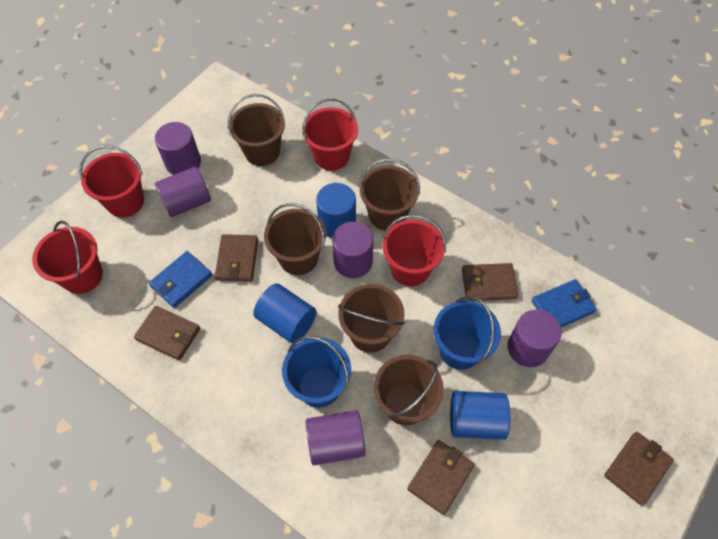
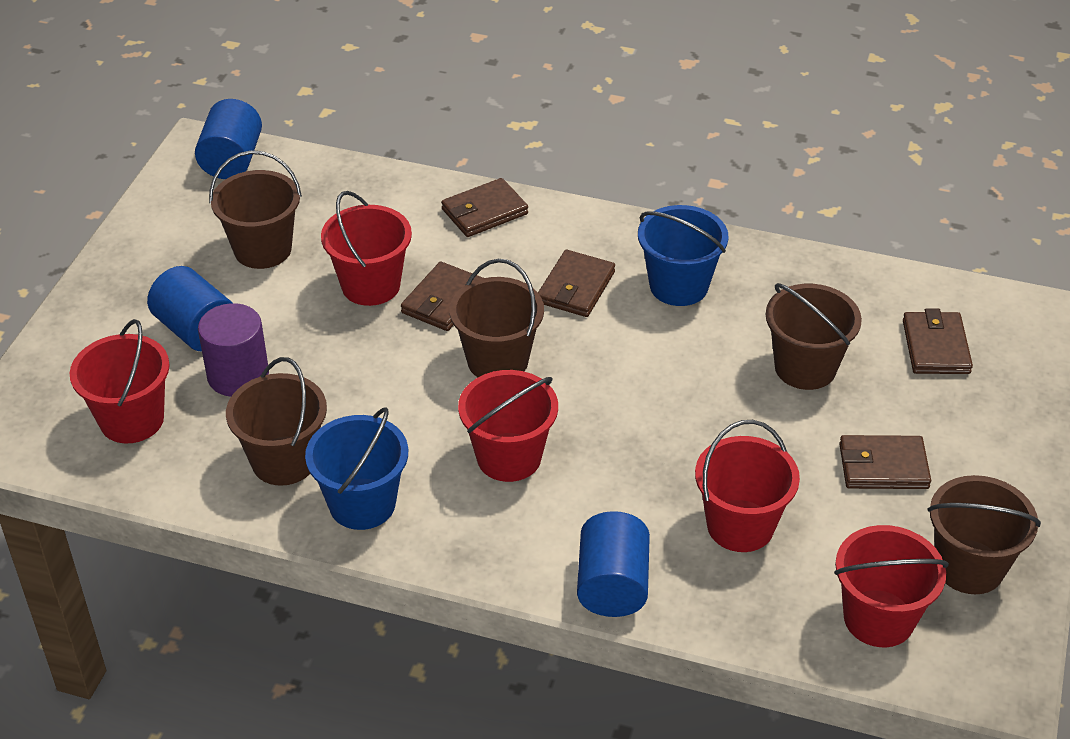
blue wallet: 2 -> 0
purple cylinder: 5 -> 1
red bucket: 4 -> 5

